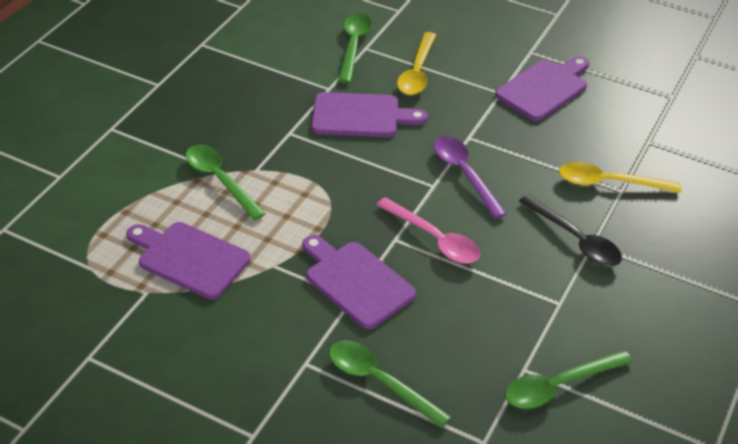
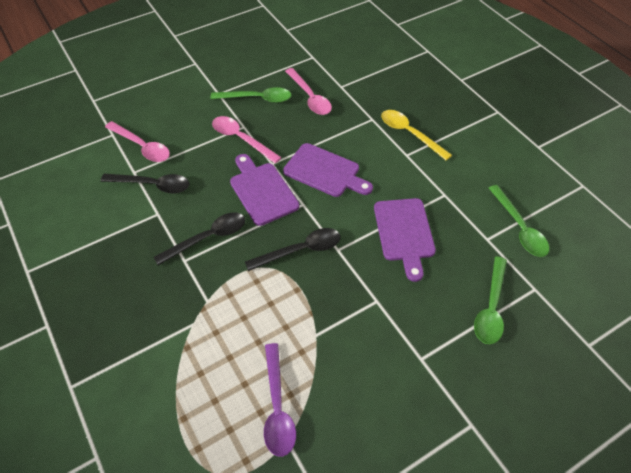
black spoon: 1 -> 3
green spoon: 4 -> 3
pink spoon: 1 -> 3
purple cutting board: 4 -> 3
yellow spoon: 2 -> 1

